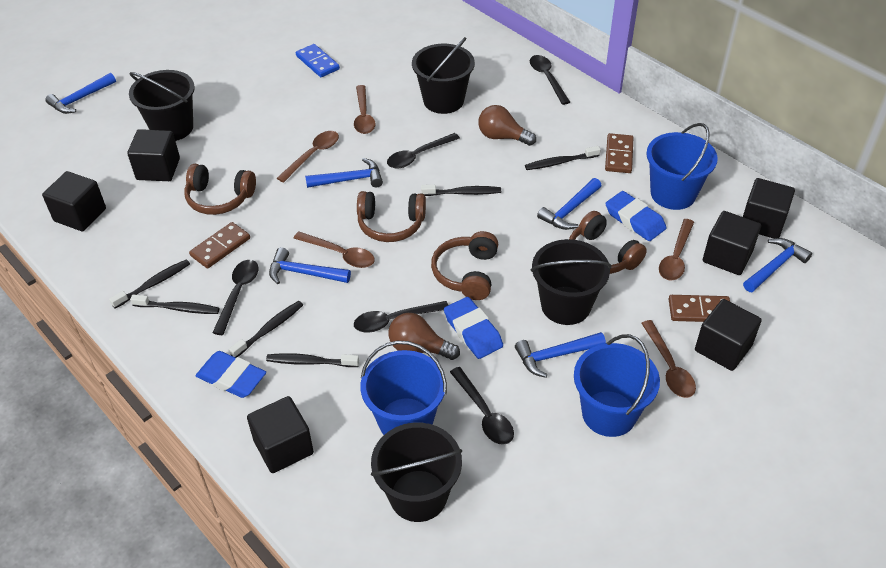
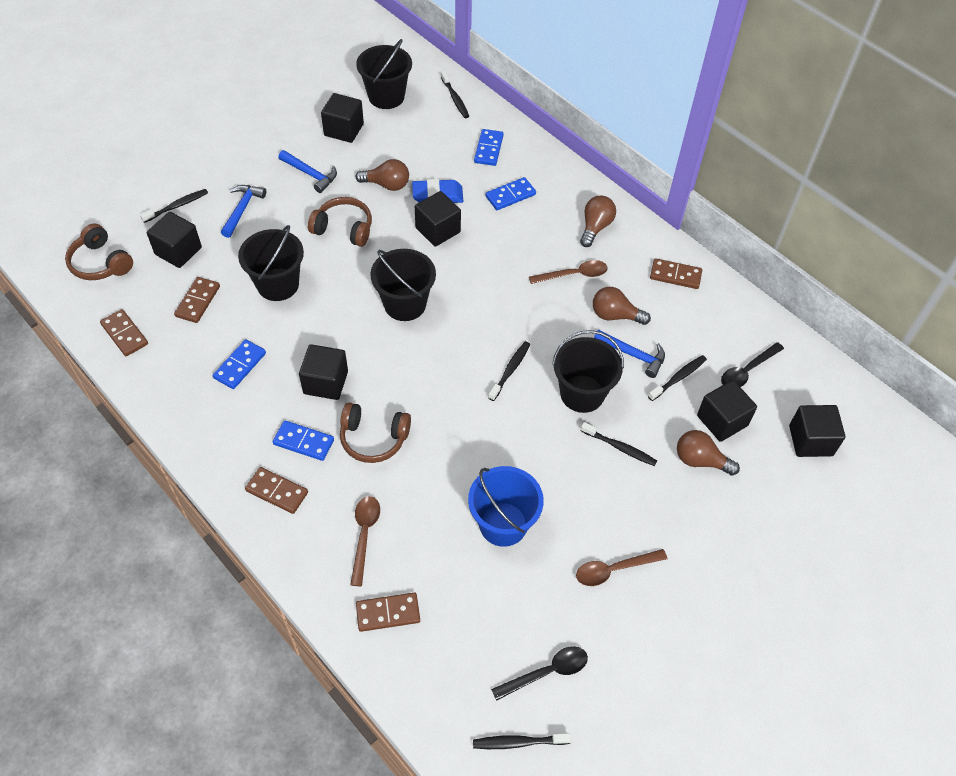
black spoon: 5 -> 2
blue bucket: 3 -> 1
blue domino: 1 -> 4
blue eraser: 3 -> 1
blue hammer: 6 -> 3
brown domino: 3 -> 5
brown headphones: 4 -> 3
brown light bulb: 2 -> 4
brown spoon: 5 -> 3

